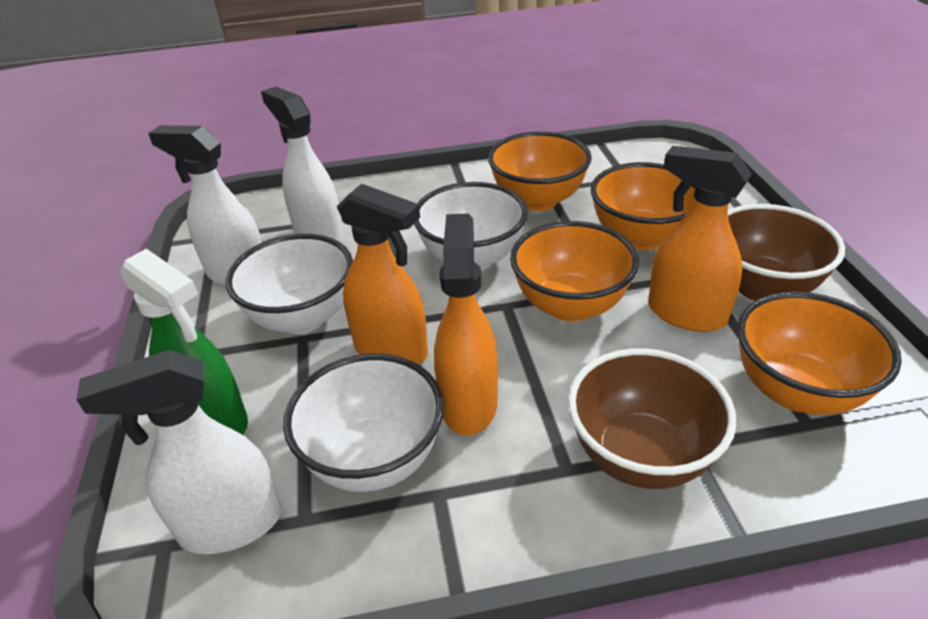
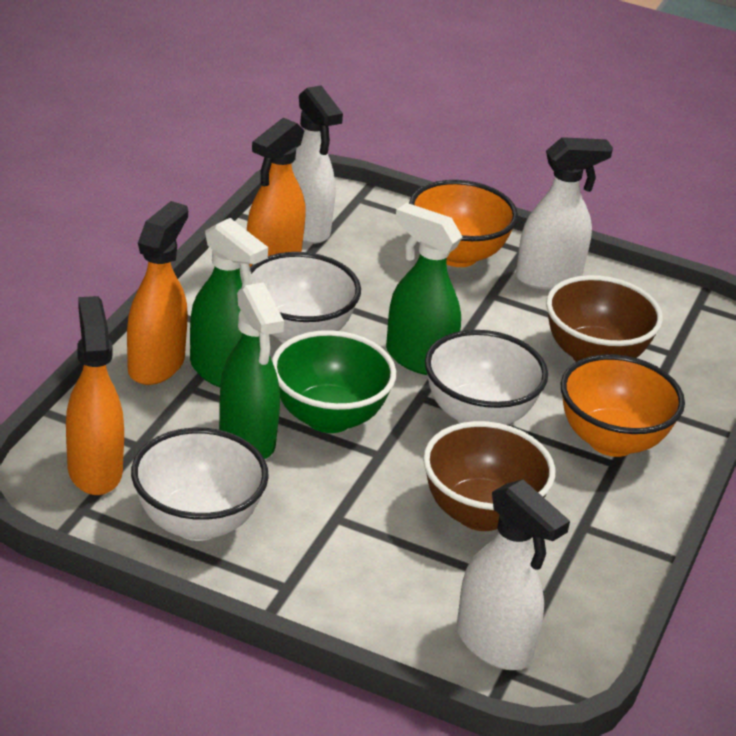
green bowl: 0 -> 1
green spray bottle: 1 -> 3
orange bowl: 4 -> 2

